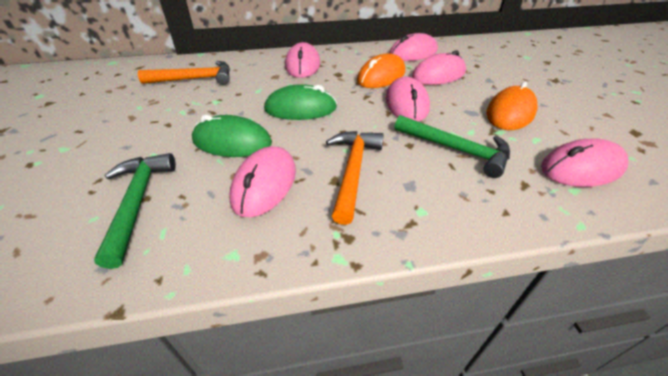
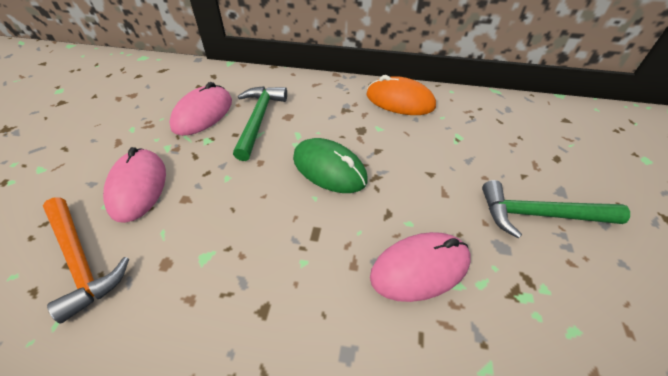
green mouse: 2 -> 1
orange hammer: 2 -> 1
orange mouse: 2 -> 1
pink mouse: 6 -> 3

